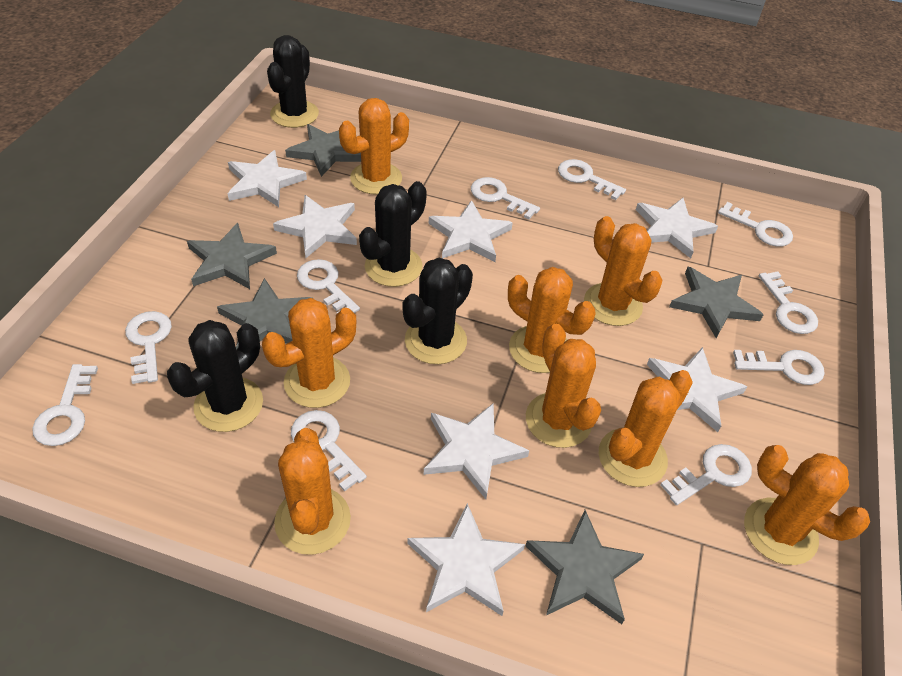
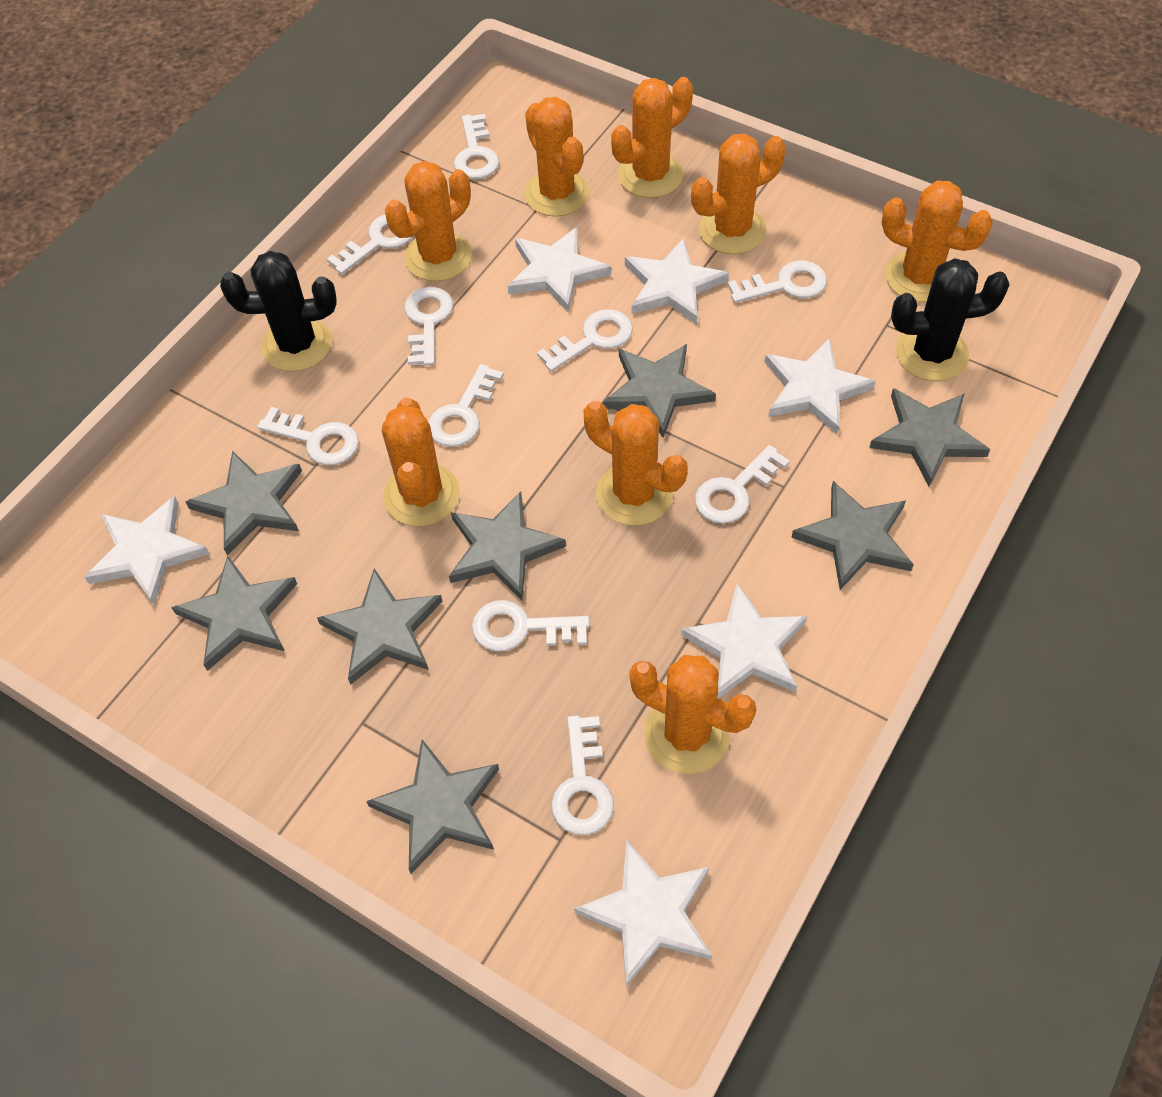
black cactus: 4 -> 2
grey star: 5 -> 8
white star: 7 -> 6

